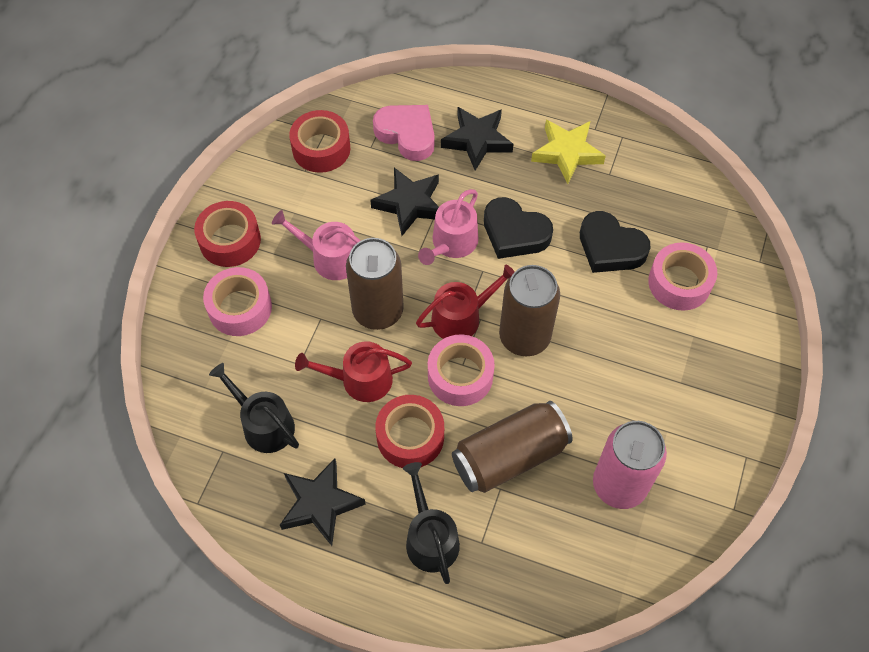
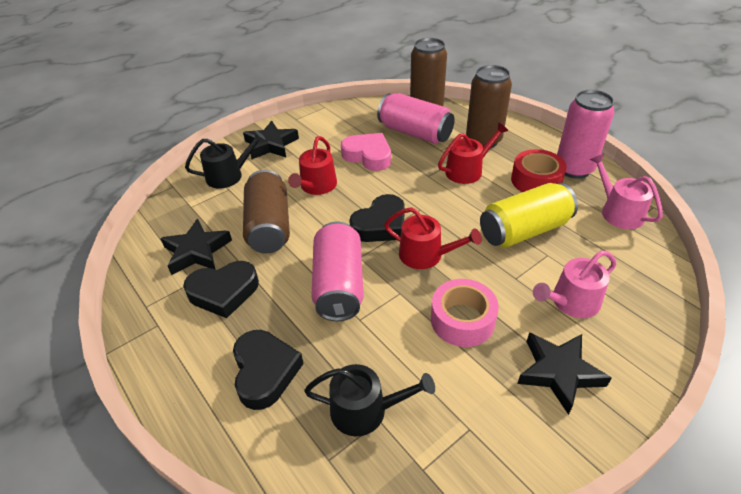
black heart: 2 -> 3
pink can: 1 -> 3
pink tape: 3 -> 1
red tape: 3 -> 1
red watering can: 2 -> 3
yellow can: 0 -> 1
yellow star: 1 -> 0

